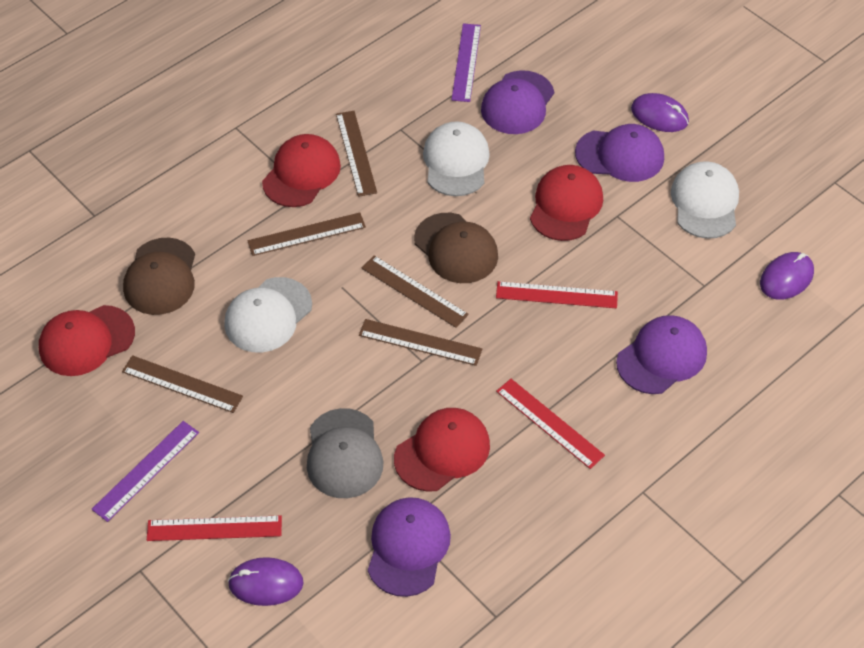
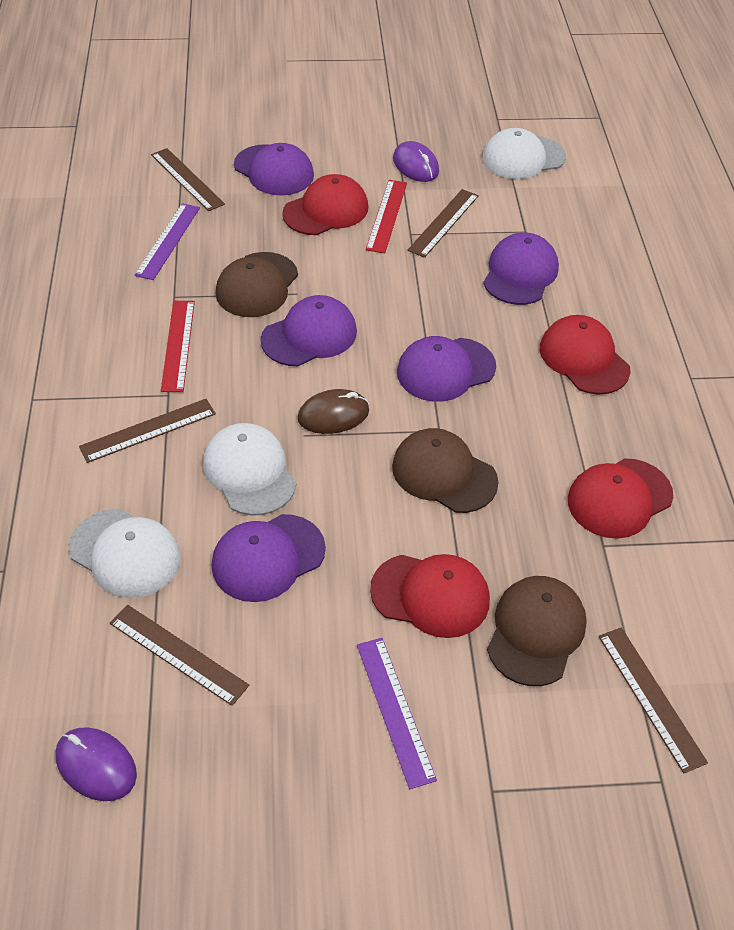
brown cap: 2 -> 3
brown mouse: 0 -> 1
grey cap: 1 -> 0
purple cap: 4 -> 5
purple mouse: 3 -> 2
red ruler: 3 -> 2

